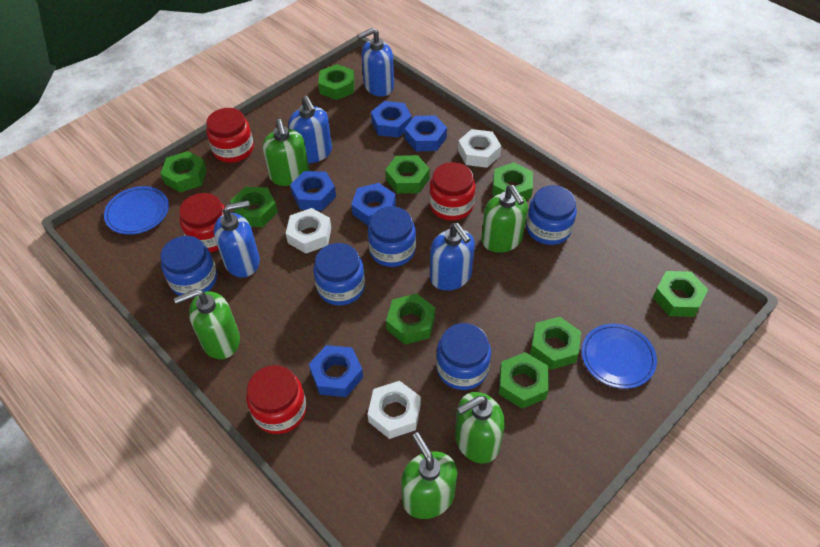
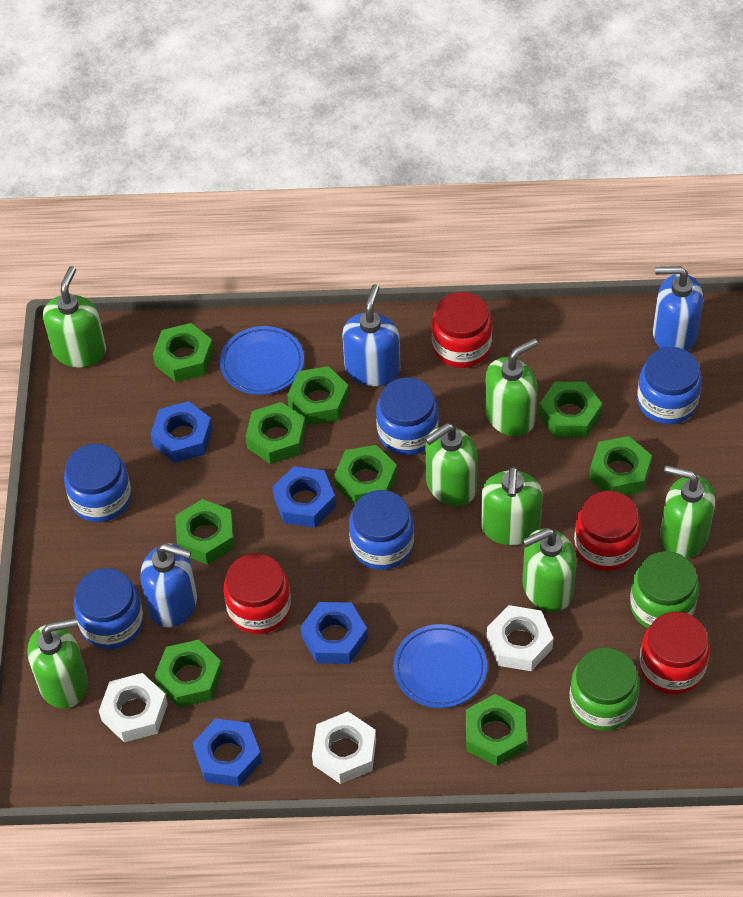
blue nut: 5 -> 4
blue soap dispenser: 4 -> 3
green jar: 0 -> 2
green soap dispenser: 5 -> 7

